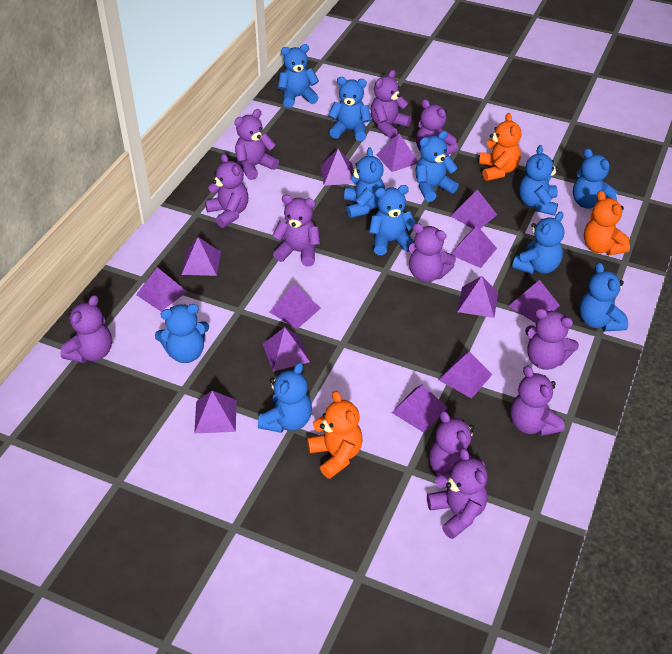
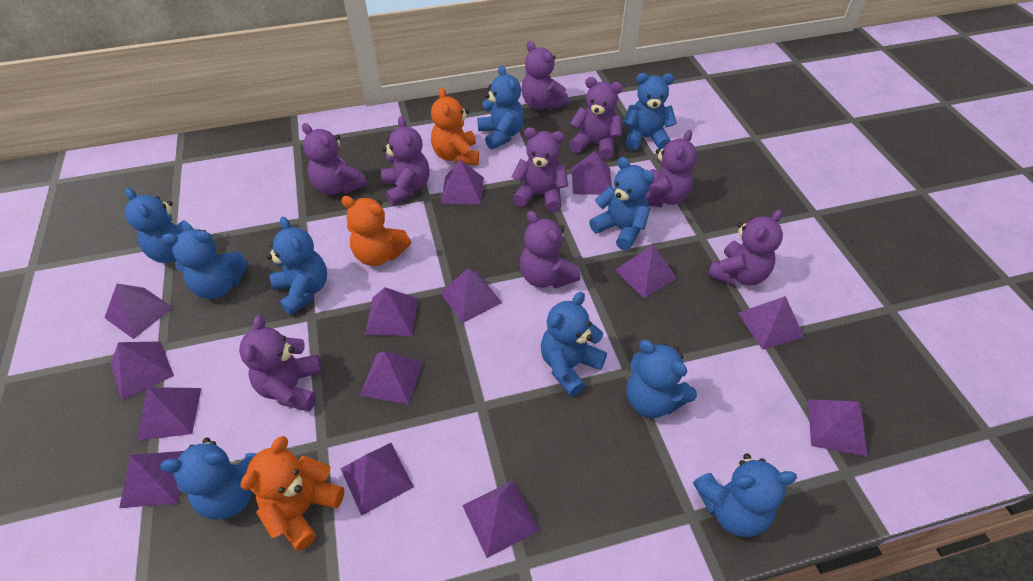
blue teddy bear: 11 -> 10
purple pyramid: 13 -> 14
purple teddy bear: 11 -> 9

